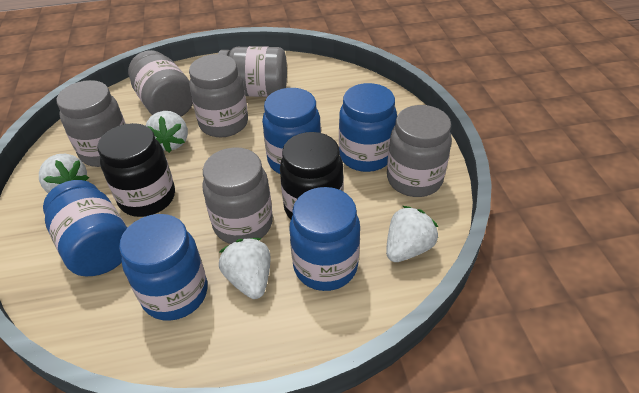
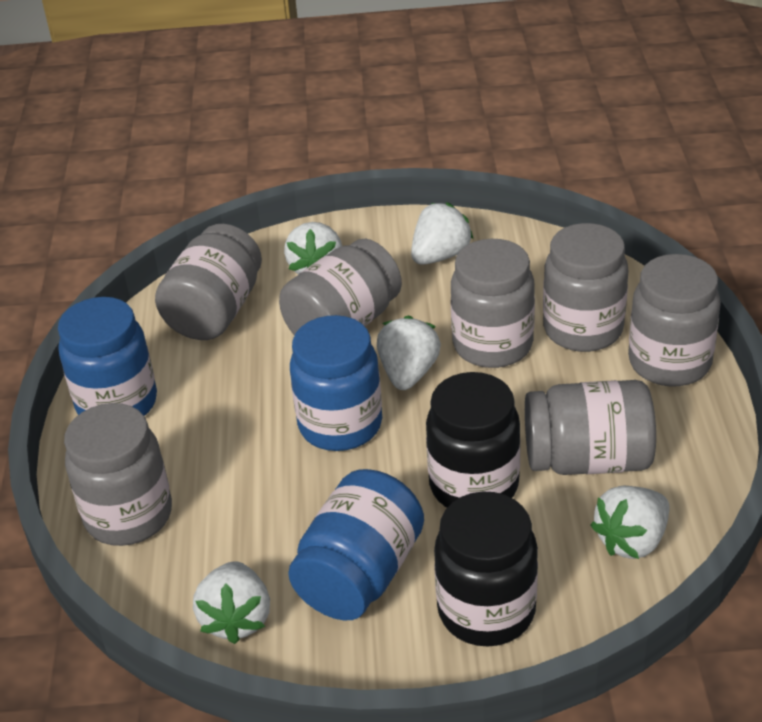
blue jar: 5 -> 3
grey jar: 6 -> 7
white strawberry: 4 -> 5

